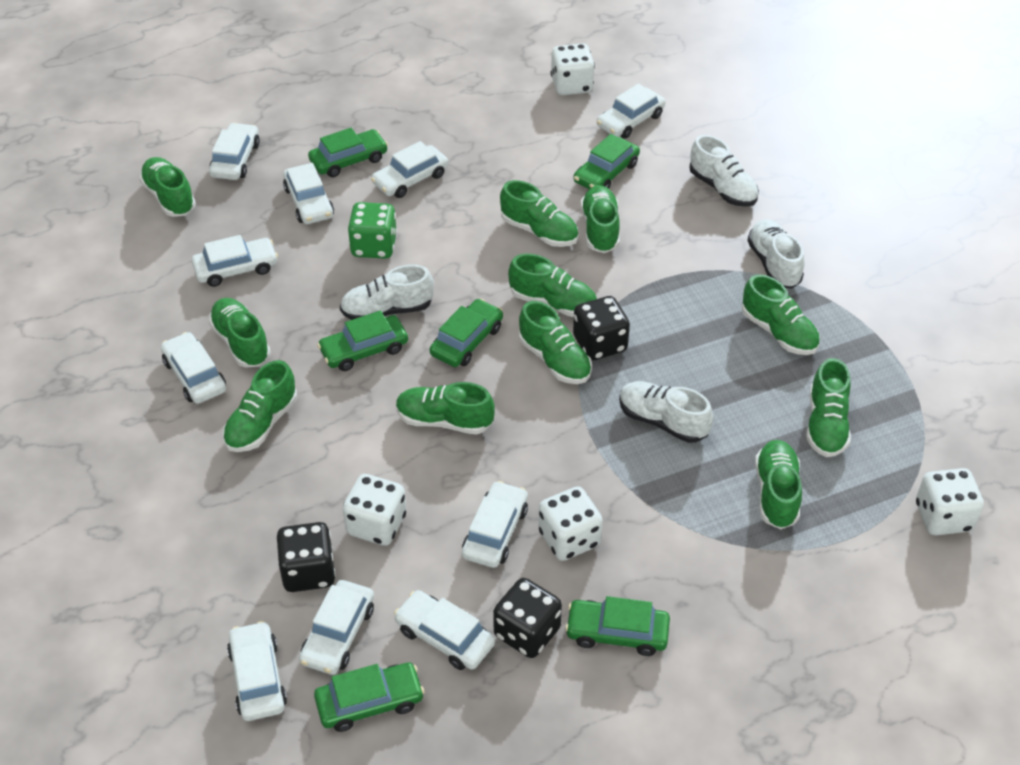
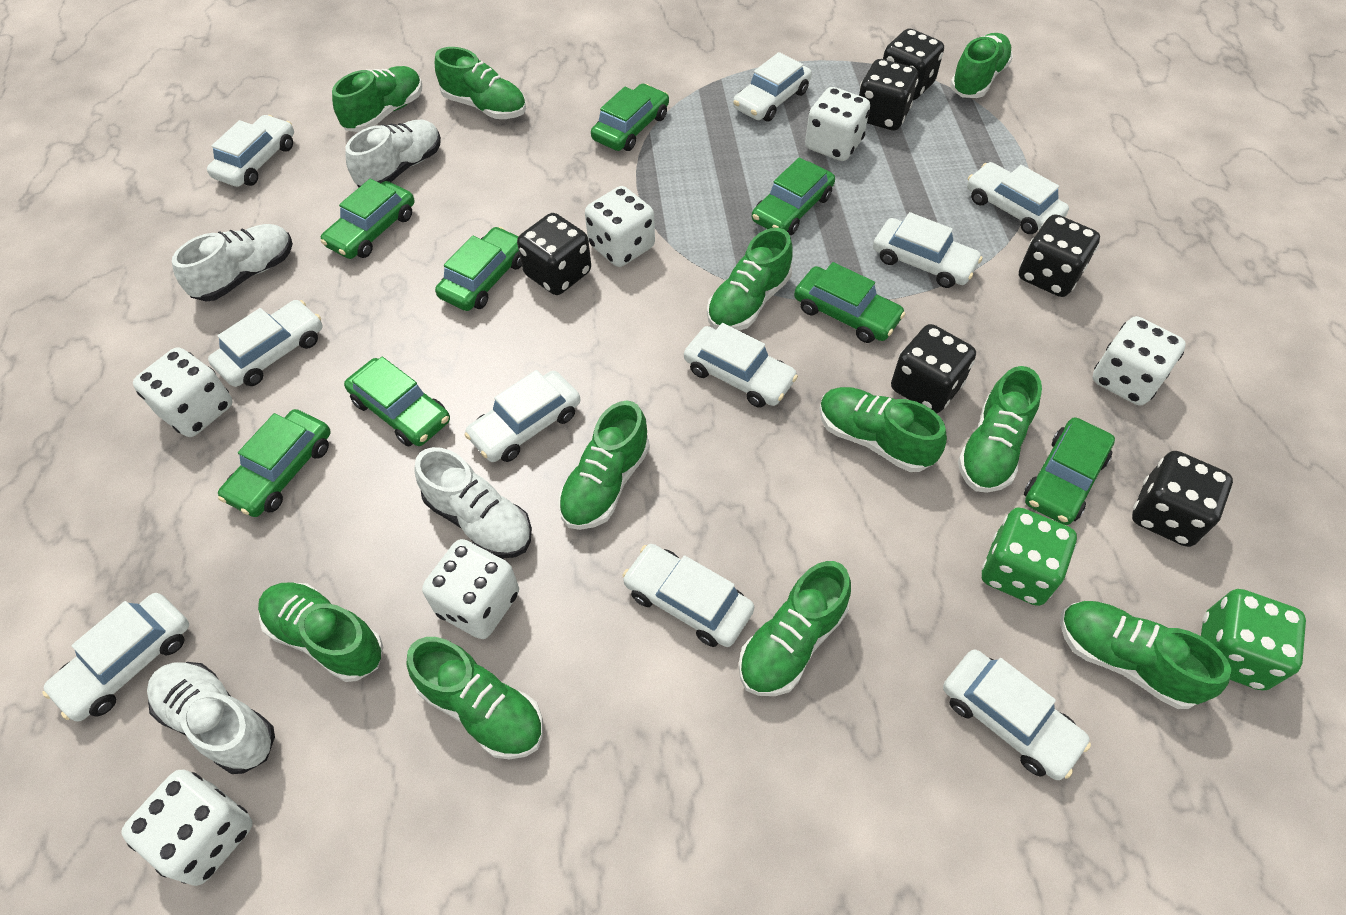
black dice: 3 -> 6
green car: 6 -> 8
green dice: 1 -> 2
white dice: 4 -> 6

